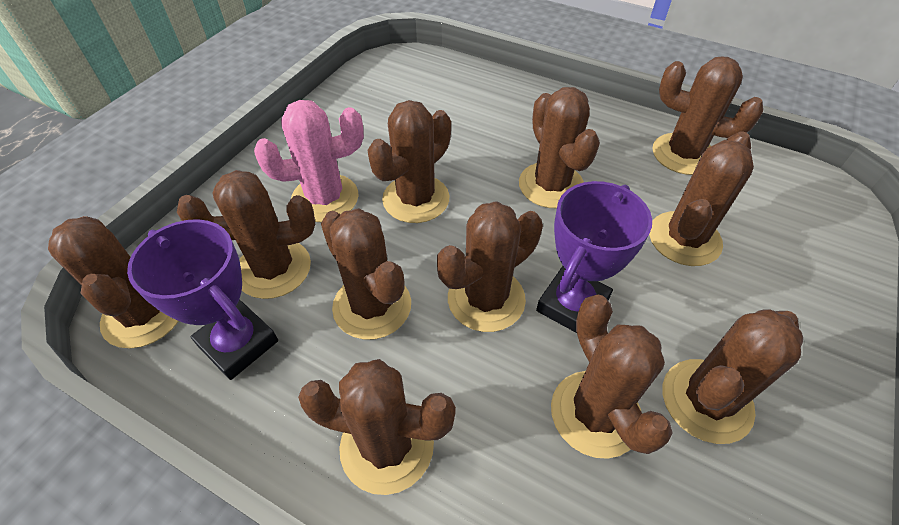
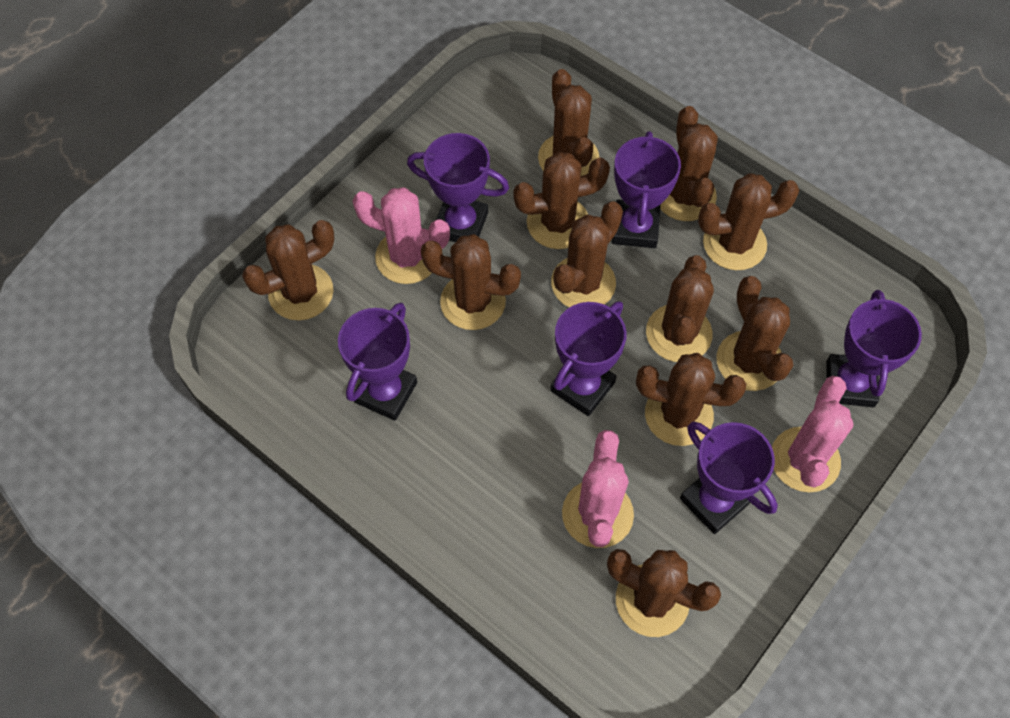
pink cactus: 1 -> 3
purple trophy: 2 -> 6

